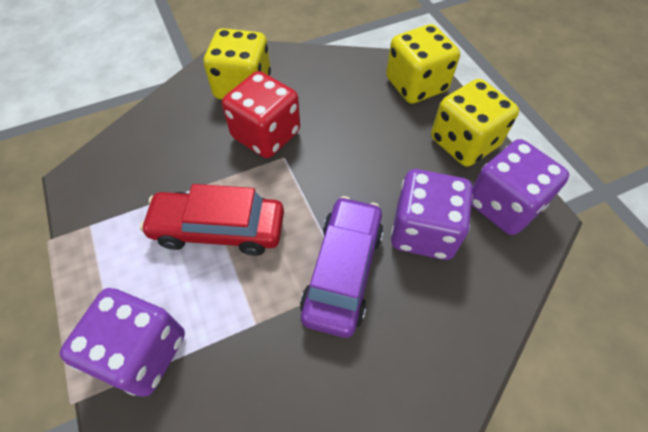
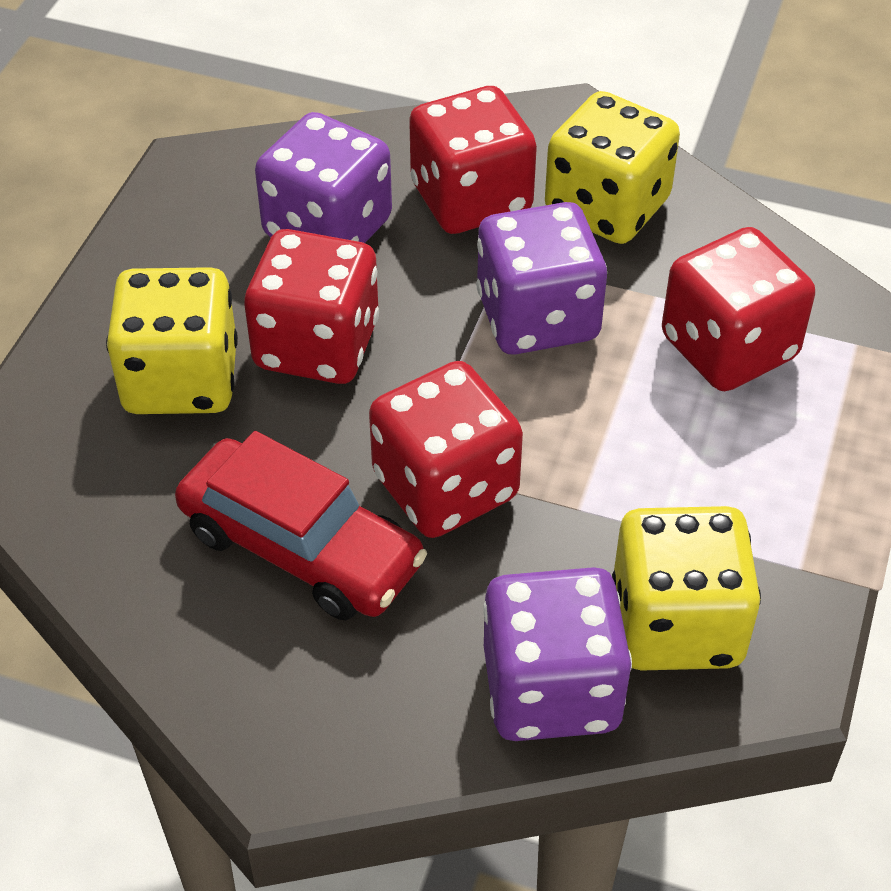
purple car: 1 -> 0
red dice: 1 -> 4

